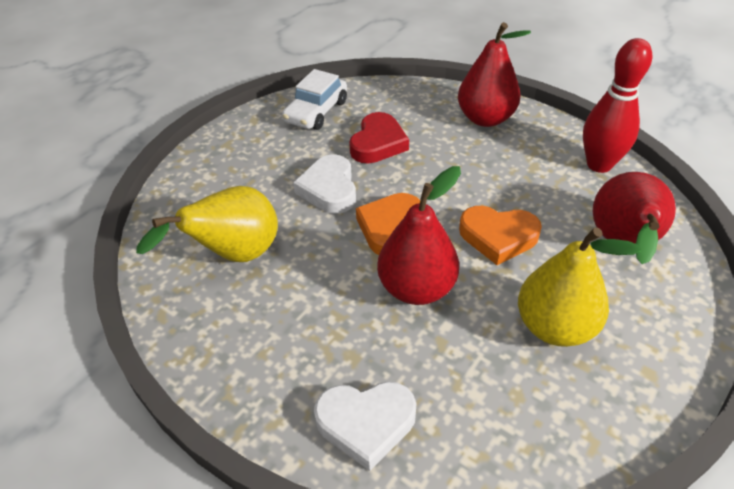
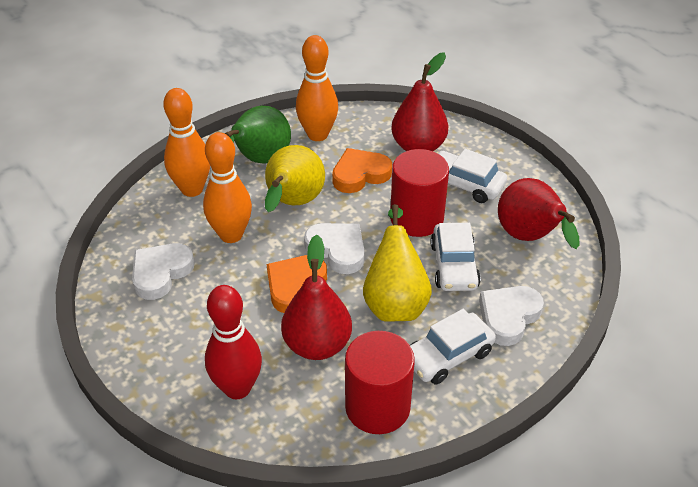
green pear: 0 -> 1
orange bowling pin: 0 -> 3
red cylinder: 0 -> 2
red heart: 1 -> 0
white car: 1 -> 3
white heart: 2 -> 3

